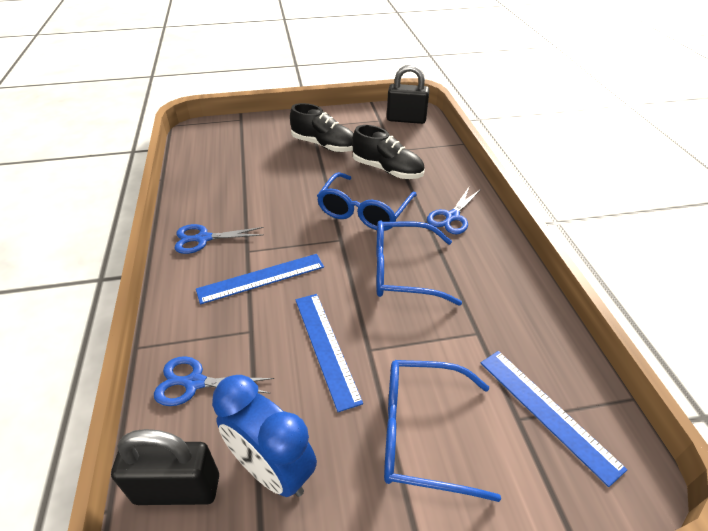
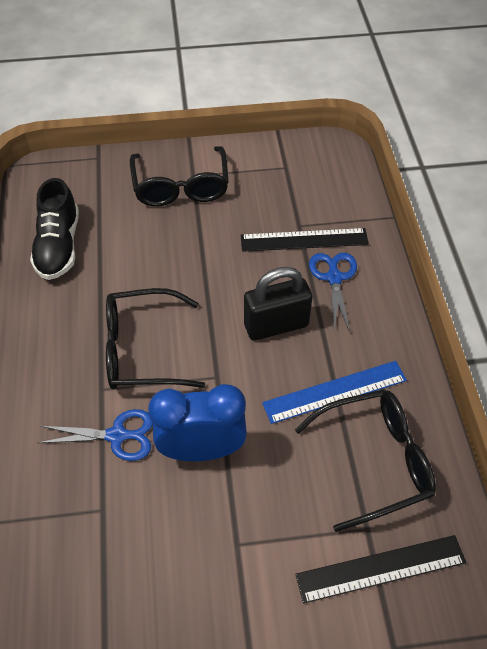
black glasses: 0 -> 3
black padlock: 2 -> 1
black ruler: 0 -> 2
black shoe: 2 -> 1
blue glasses: 3 -> 0
blue ruler: 3 -> 1
blue scissors: 3 -> 2

